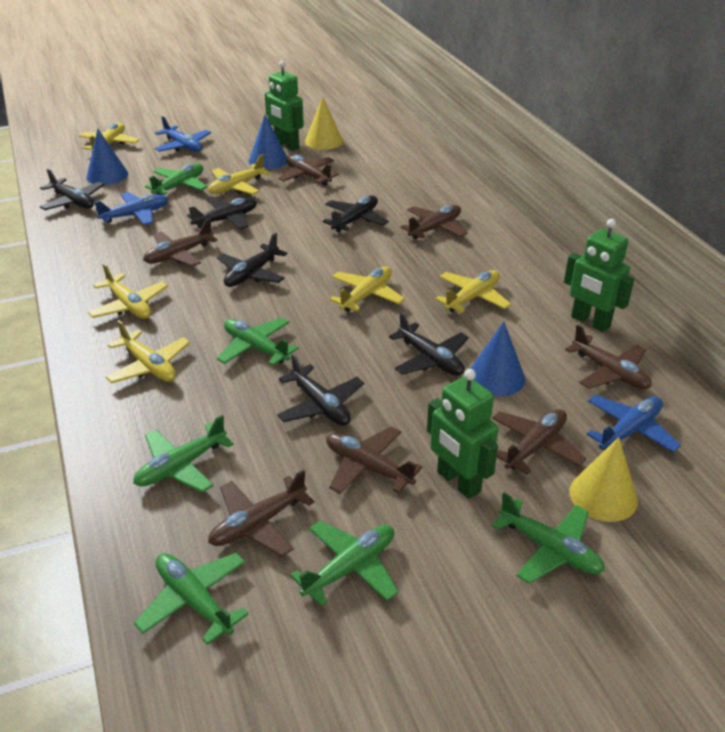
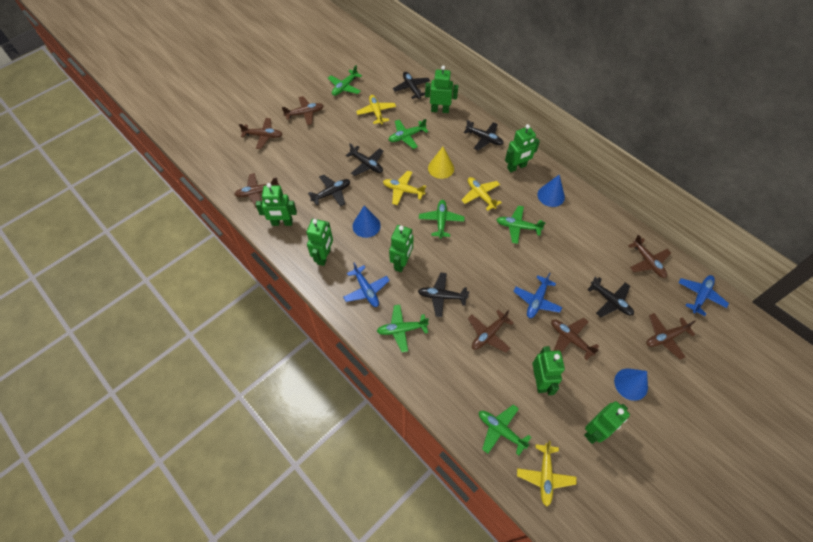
green robot: 3 -> 7
yellow cone: 2 -> 1
yellow plane: 6 -> 4

